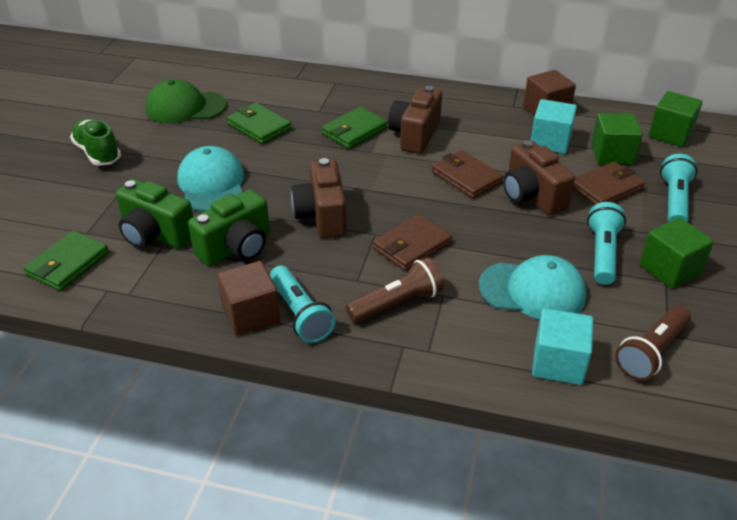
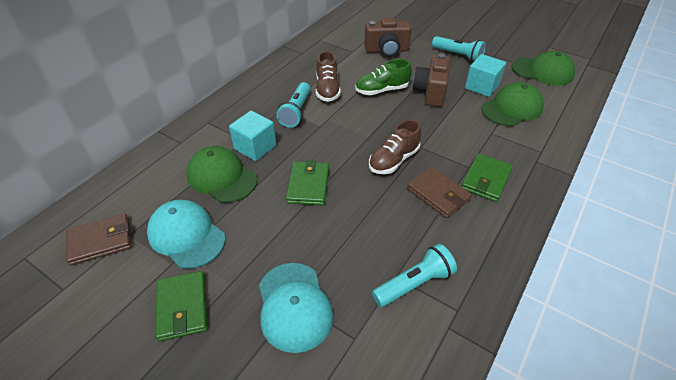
brown camera: 3 -> 2
brown cube: 2 -> 0
brown flashlight: 2 -> 0
brown shoe: 0 -> 2
brown wallet: 3 -> 2
green camera: 2 -> 0
green cap: 1 -> 3
green cube: 3 -> 0

